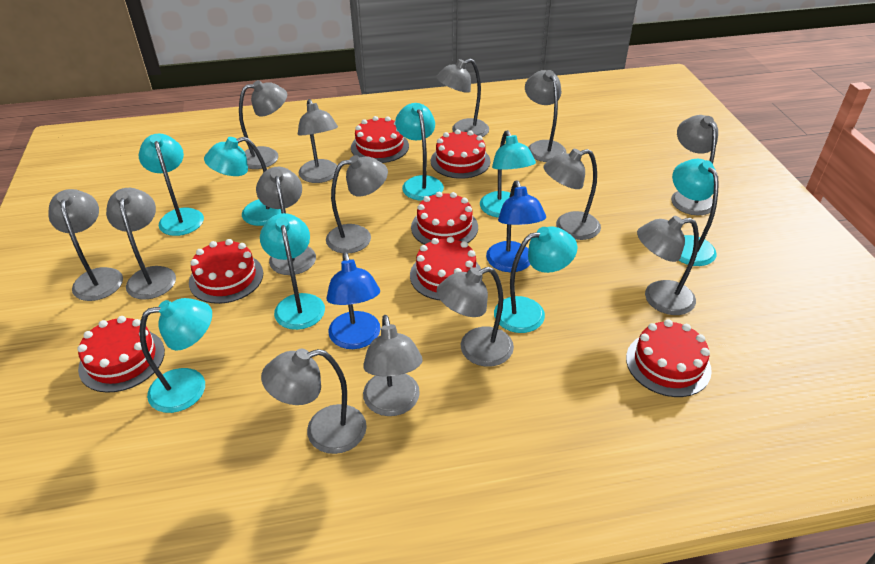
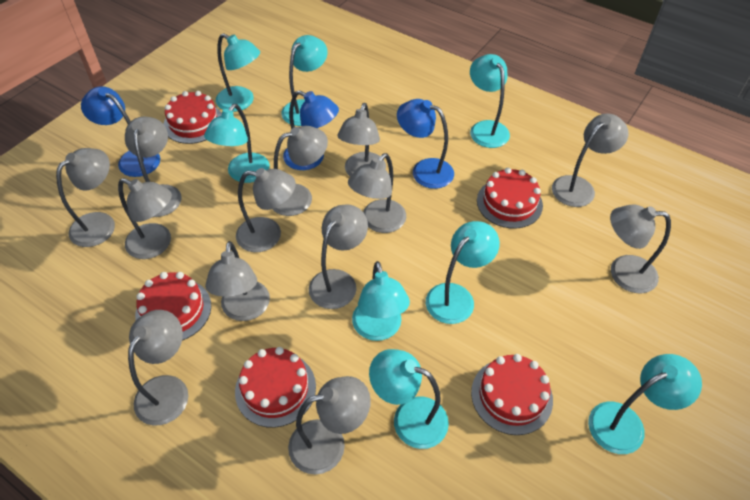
blue lamp: 2 -> 3
grey lamp: 14 -> 13
red cake: 7 -> 5

